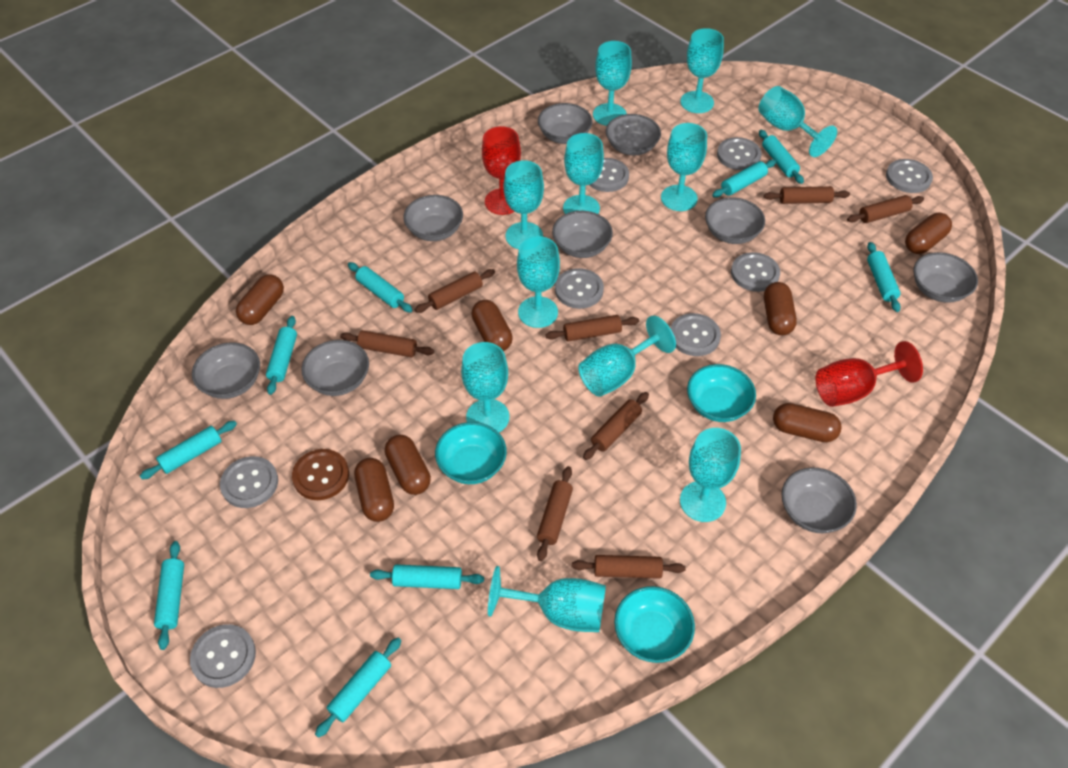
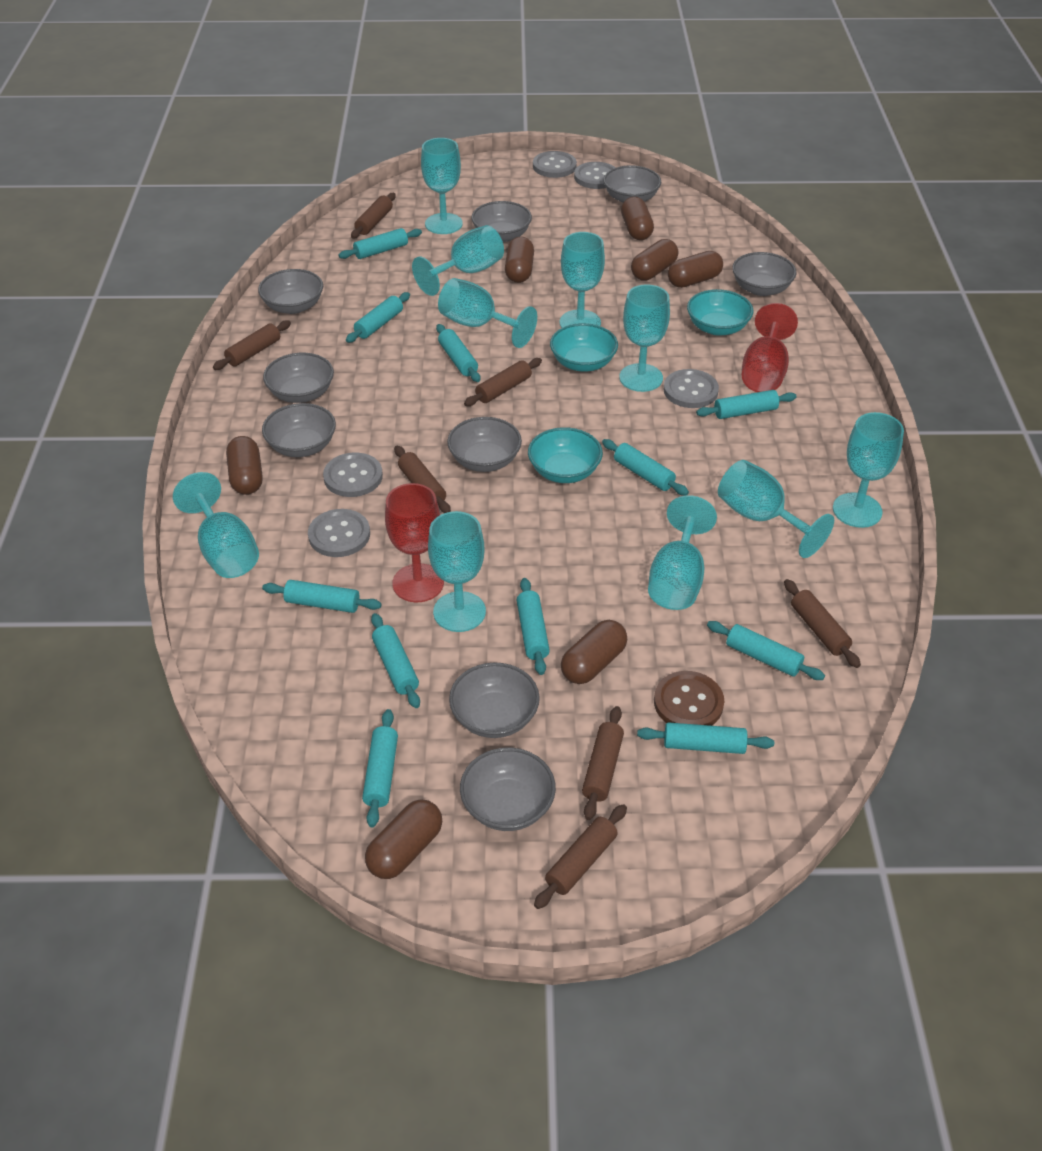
brown rolling pin: 8 -> 7
grey button: 8 -> 5
turquoise goblet: 11 -> 10
turquoise rolling pin: 9 -> 11

